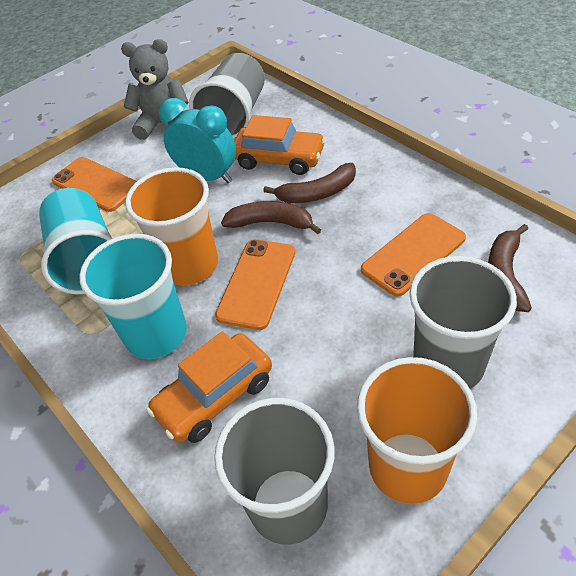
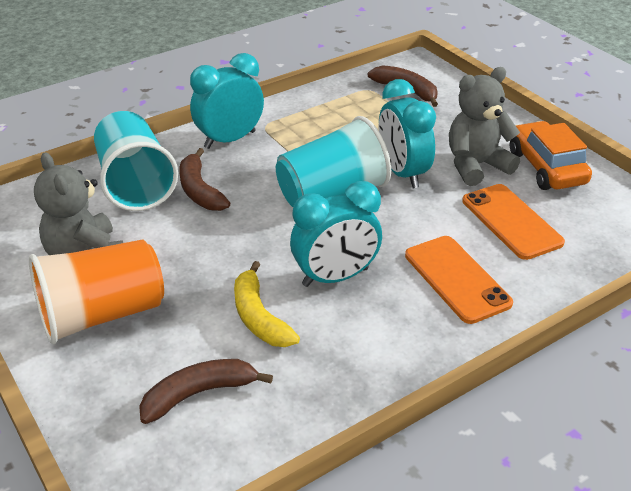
grey cup: 3 -> 0
grey teddy bear: 1 -> 2
orange car: 2 -> 1
orange cup: 2 -> 1
orange phone: 3 -> 2
turquoise clock: 1 -> 3
yellow banana: 0 -> 1

